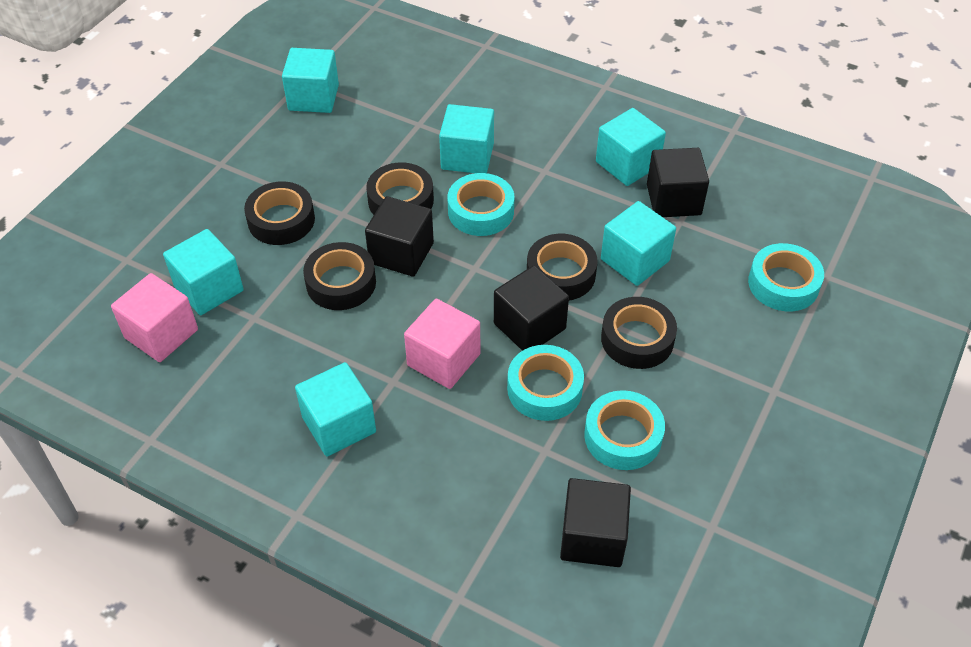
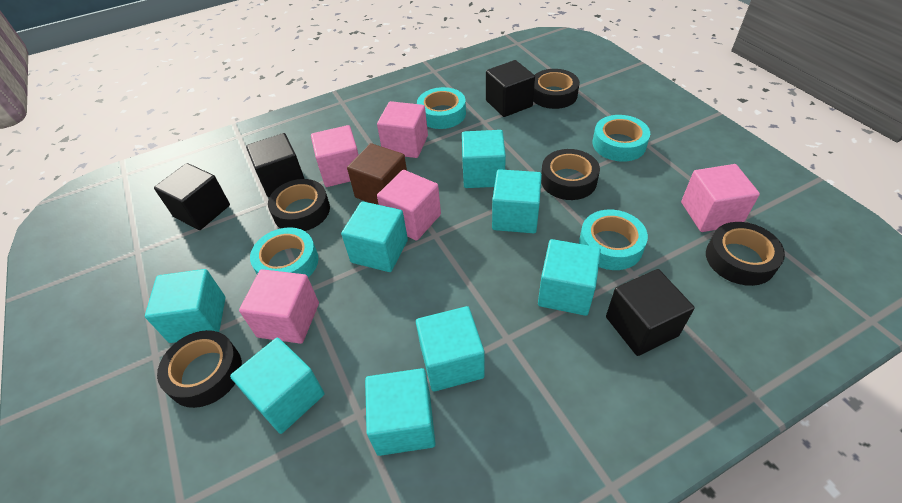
brown cube: 0 -> 1
pink cube: 2 -> 5
turquoise cube: 6 -> 8

